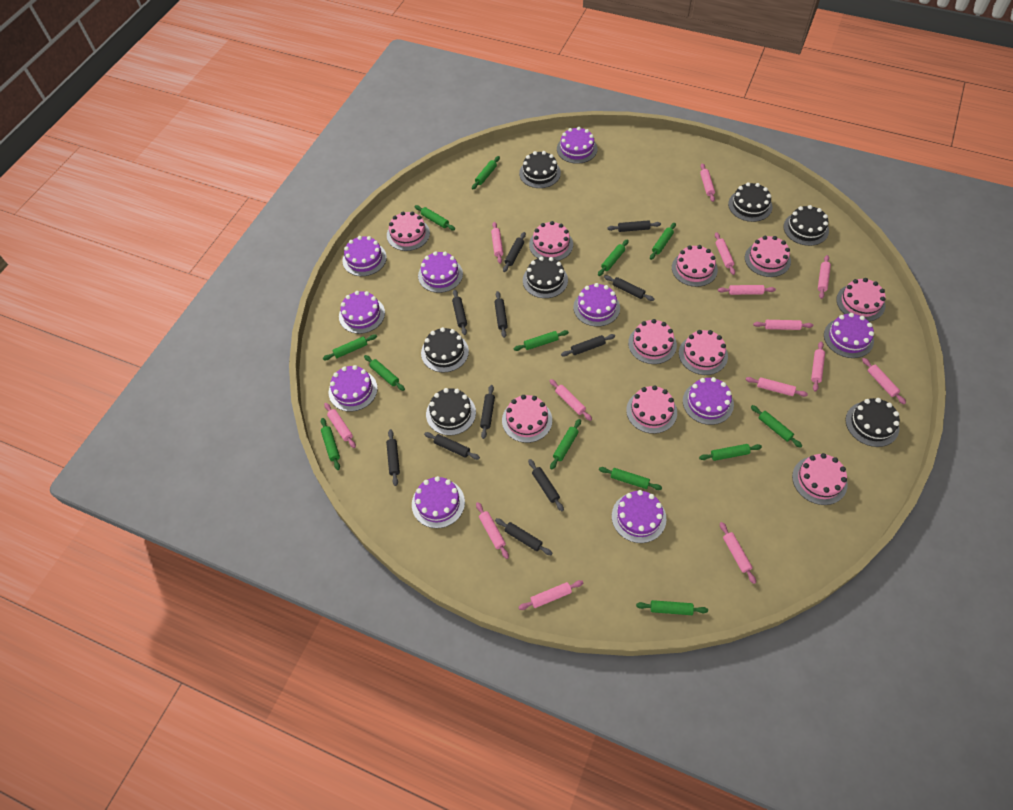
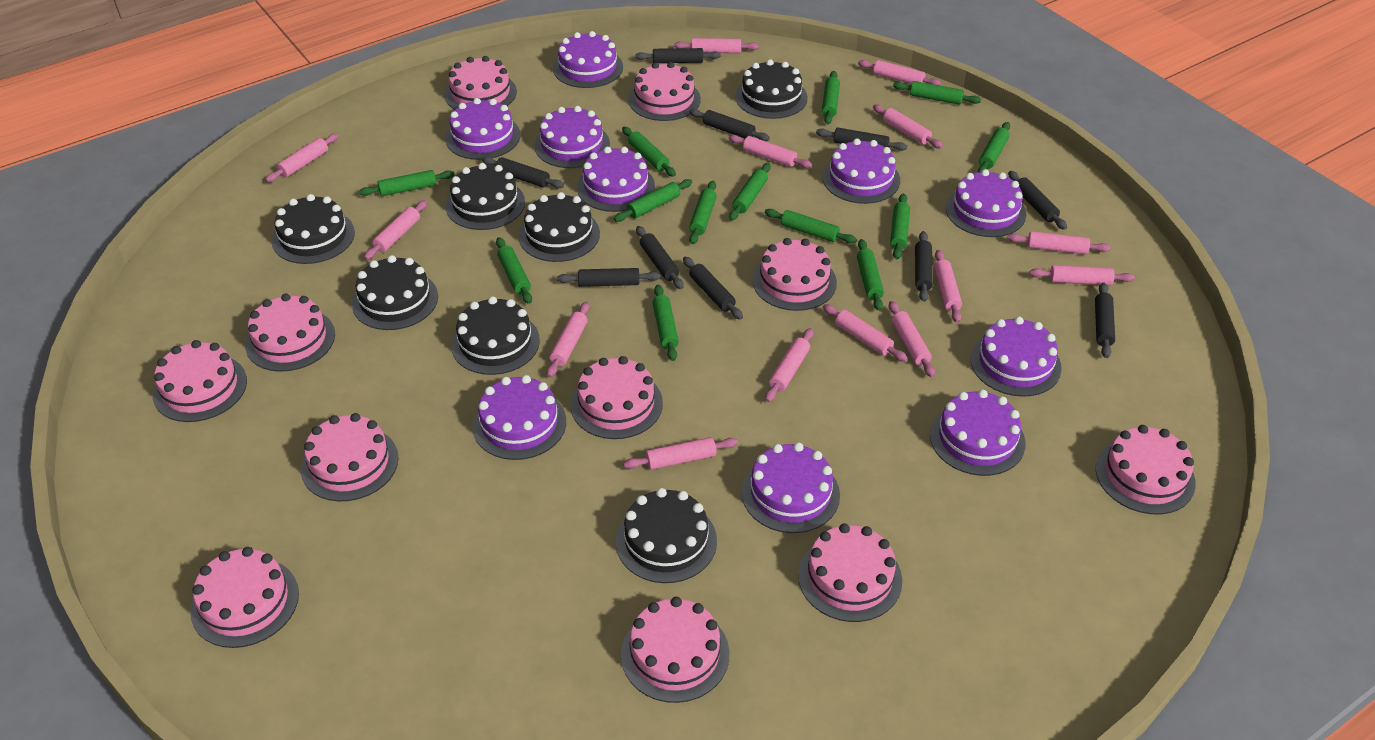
black rolling pin: 11 -> 10
pink cake: 10 -> 11

